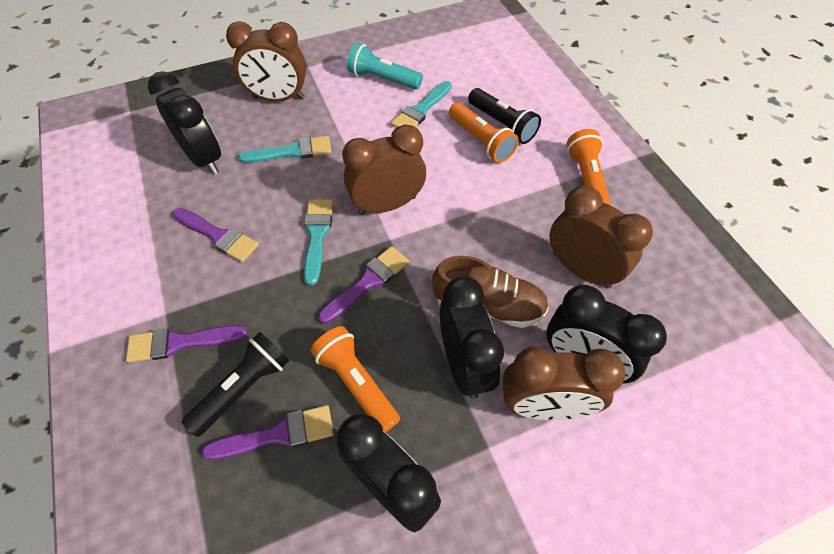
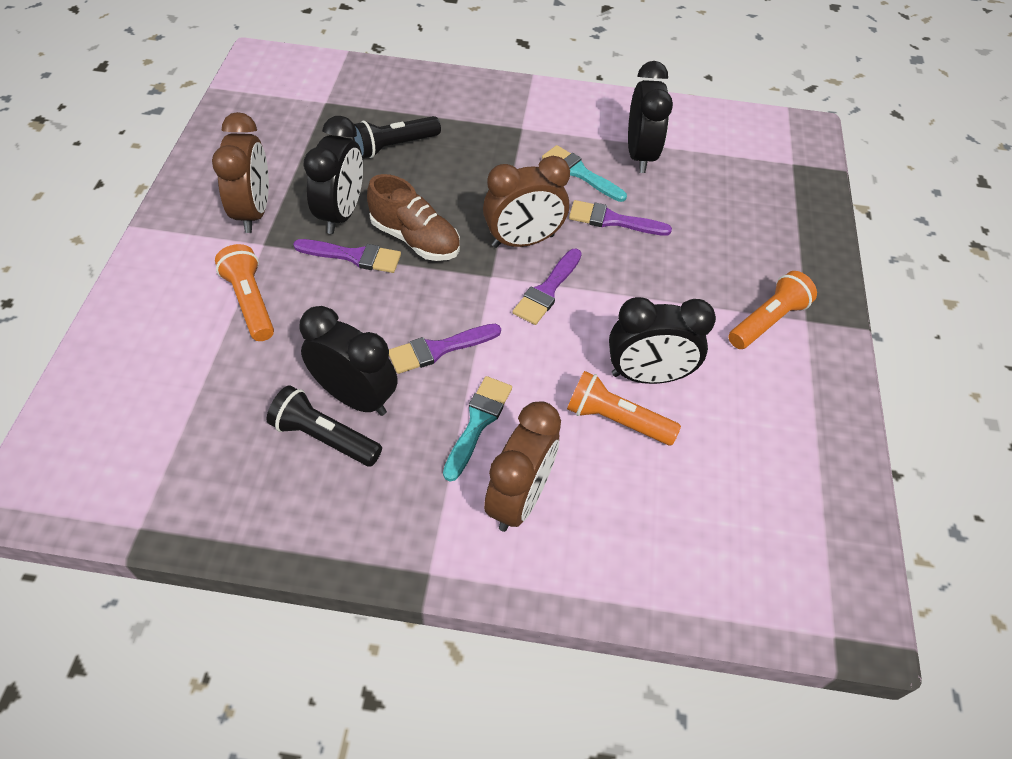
brown clock: 4 -> 3
turquoise brush: 3 -> 2
turquoise flashlight: 1 -> 0

